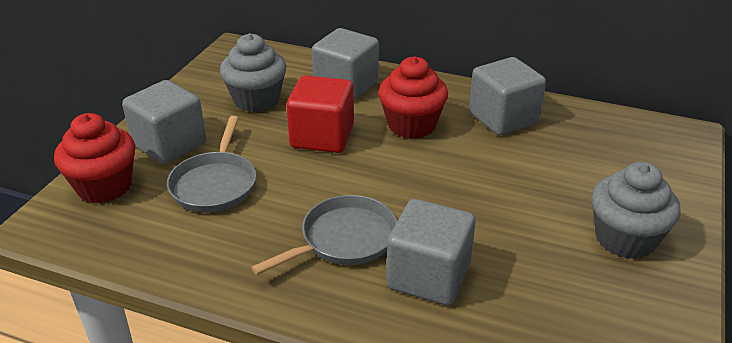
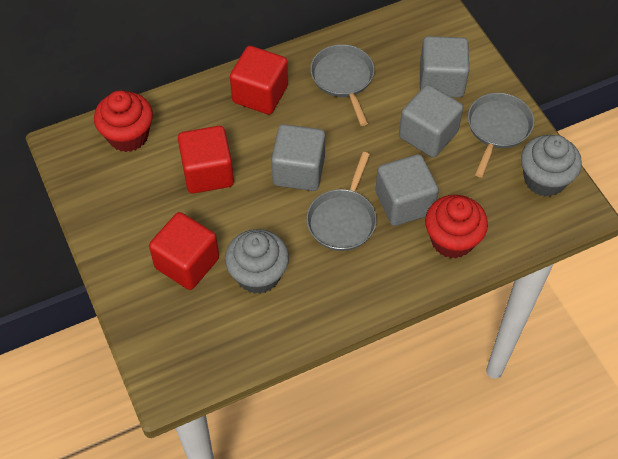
grey pan: 2 -> 3
red cube: 1 -> 3

